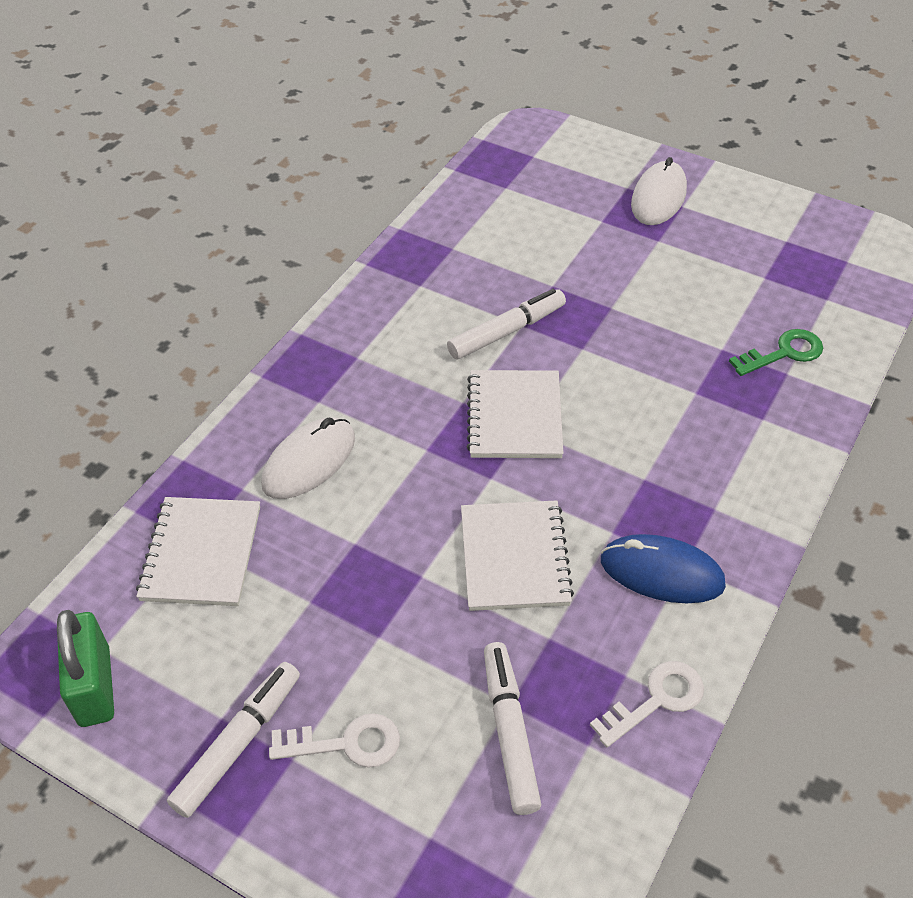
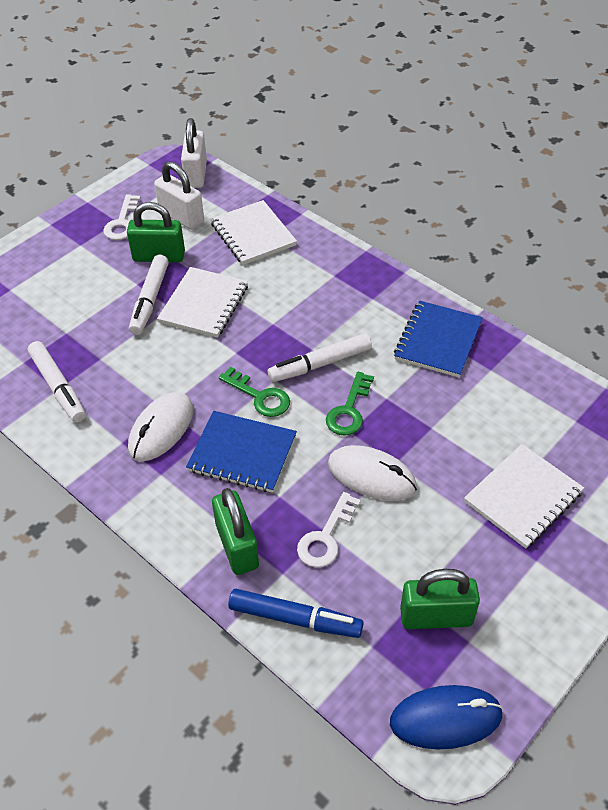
blue marker: 0 -> 1
blue notebook: 0 -> 2
green key: 1 -> 2
green padlock: 1 -> 3
white padlock: 0 -> 2

